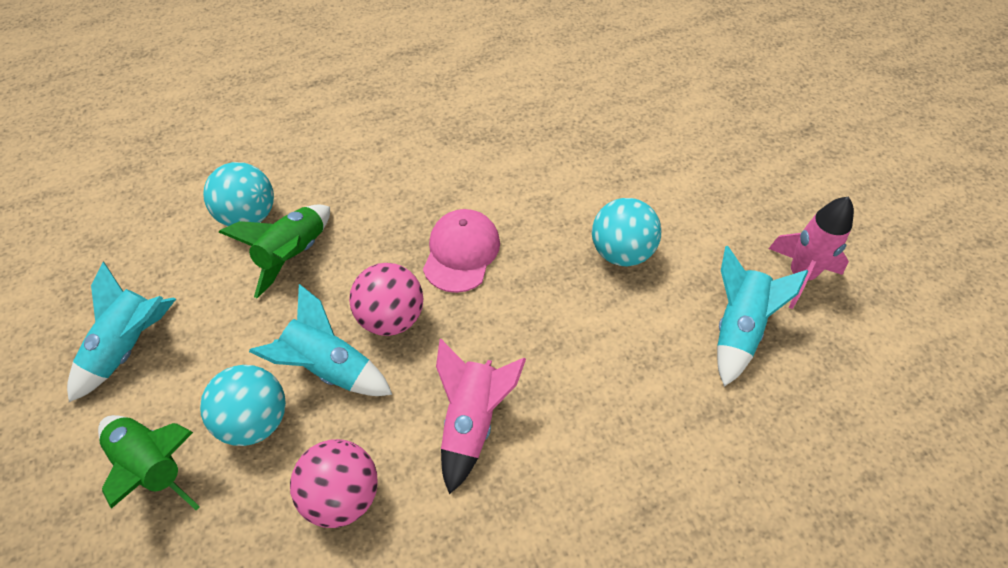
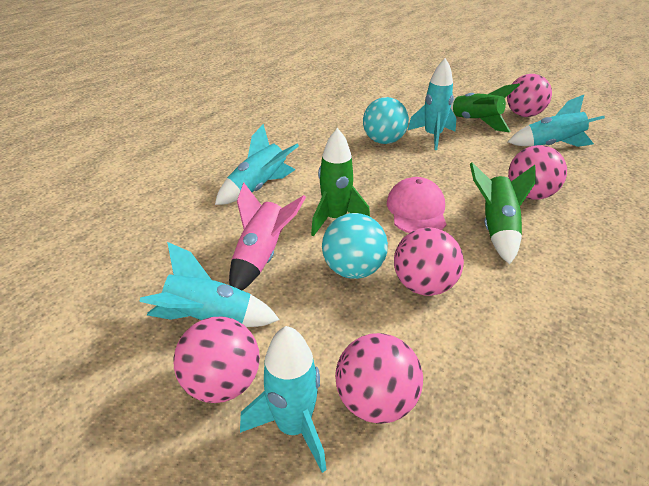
green rocket: 2 -> 3
pink ball: 2 -> 5
pink rocket: 2 -> 1
turquoise ball: 3 -> 2
turquoise rocket: 3 -> 5

